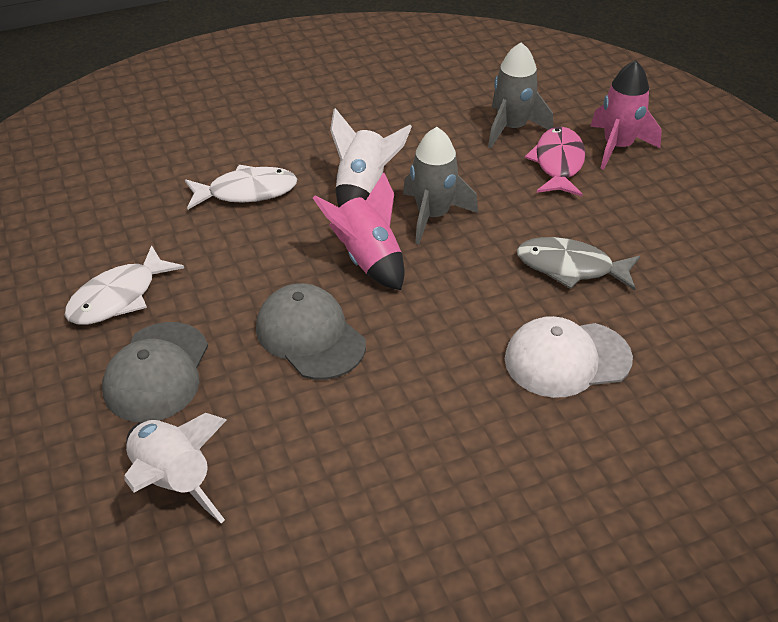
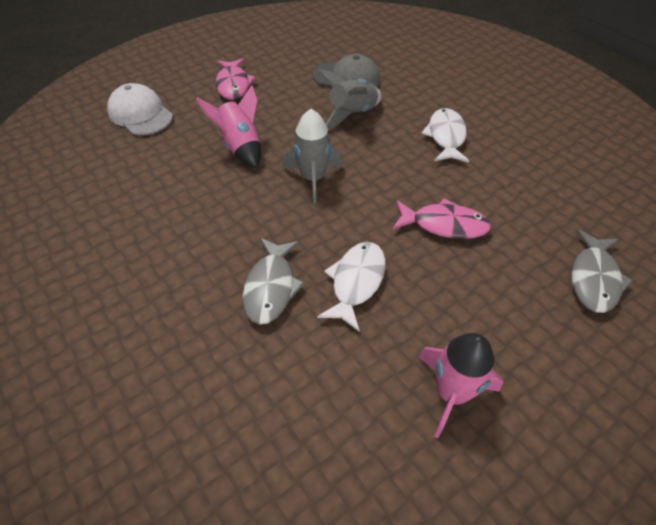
grey cap: 2 -> 1
grey fish: 1 -> 2
pink fish: 1 -> 2
white rocket: 2 -> 0

